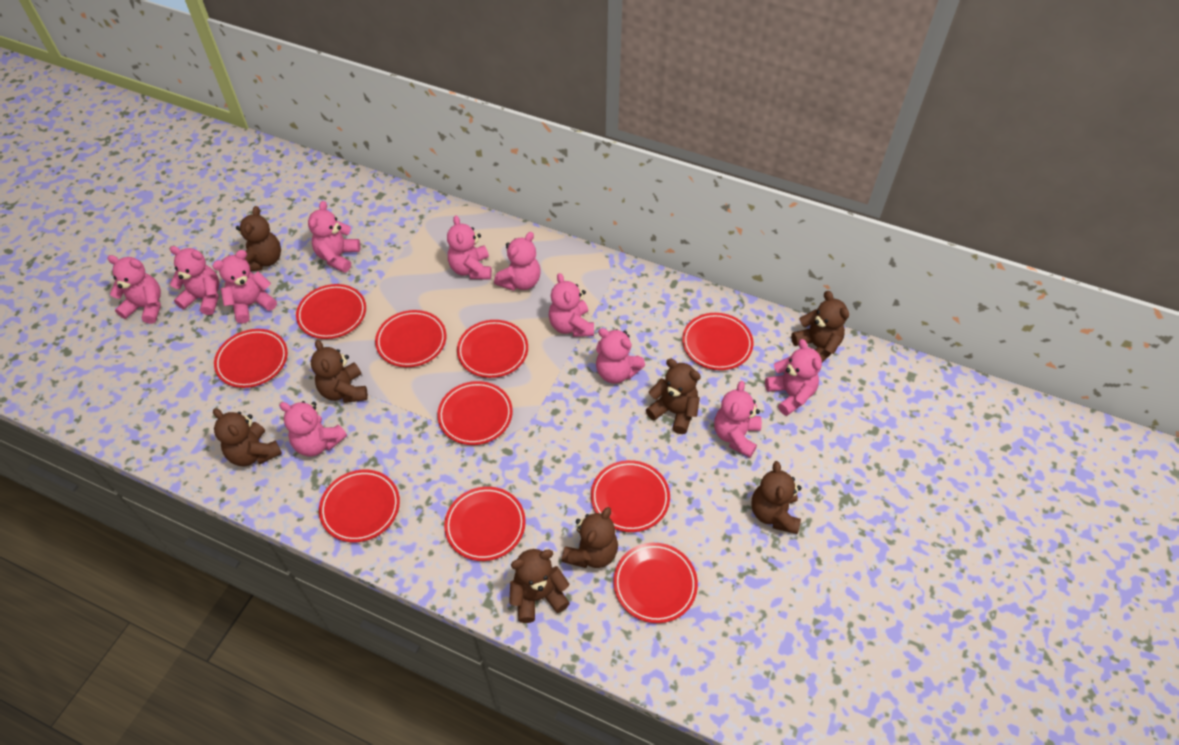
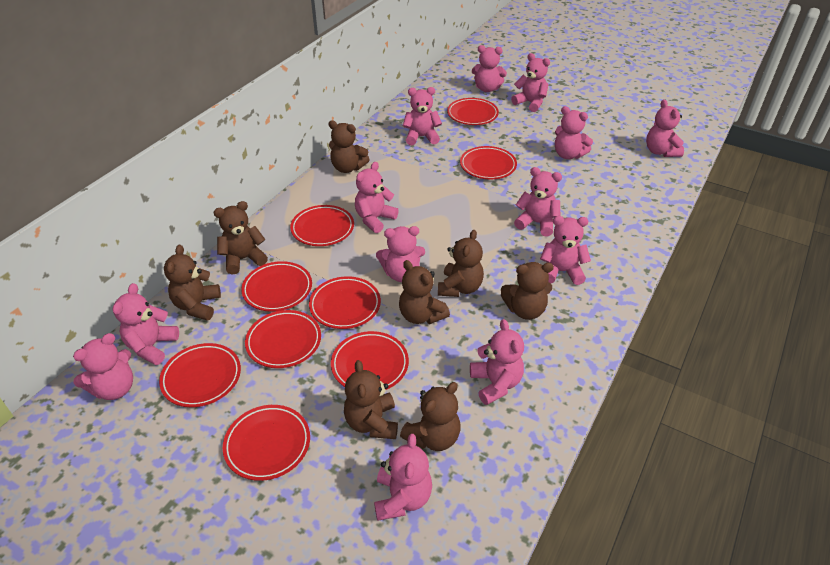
pink teddy bear: 11 -> 13
red plate: 10 -> 9

